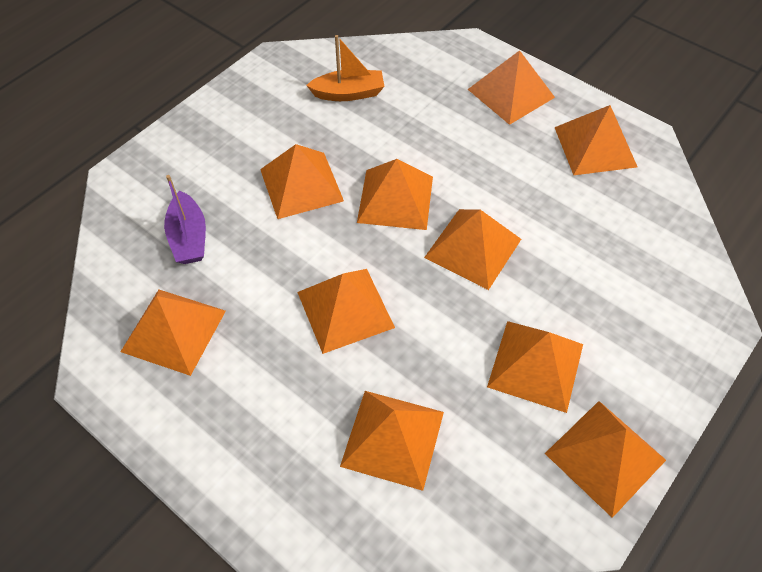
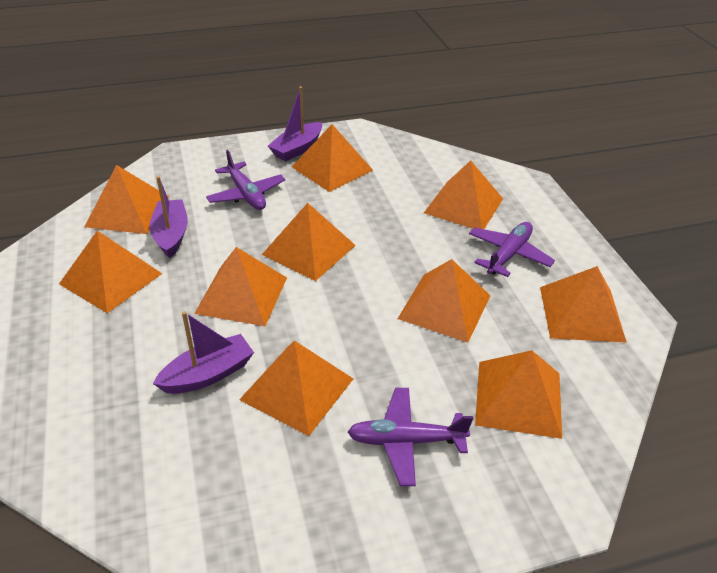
orange boat: 1 -> 0
purple boat: 1 -> 3
purple plane: 0 -> 3

